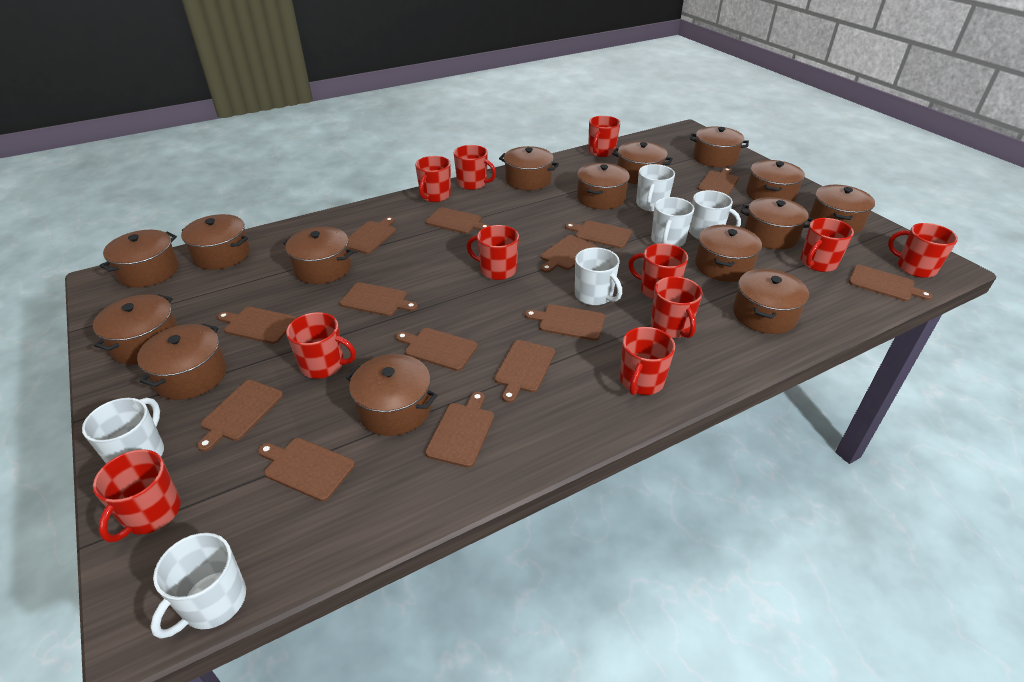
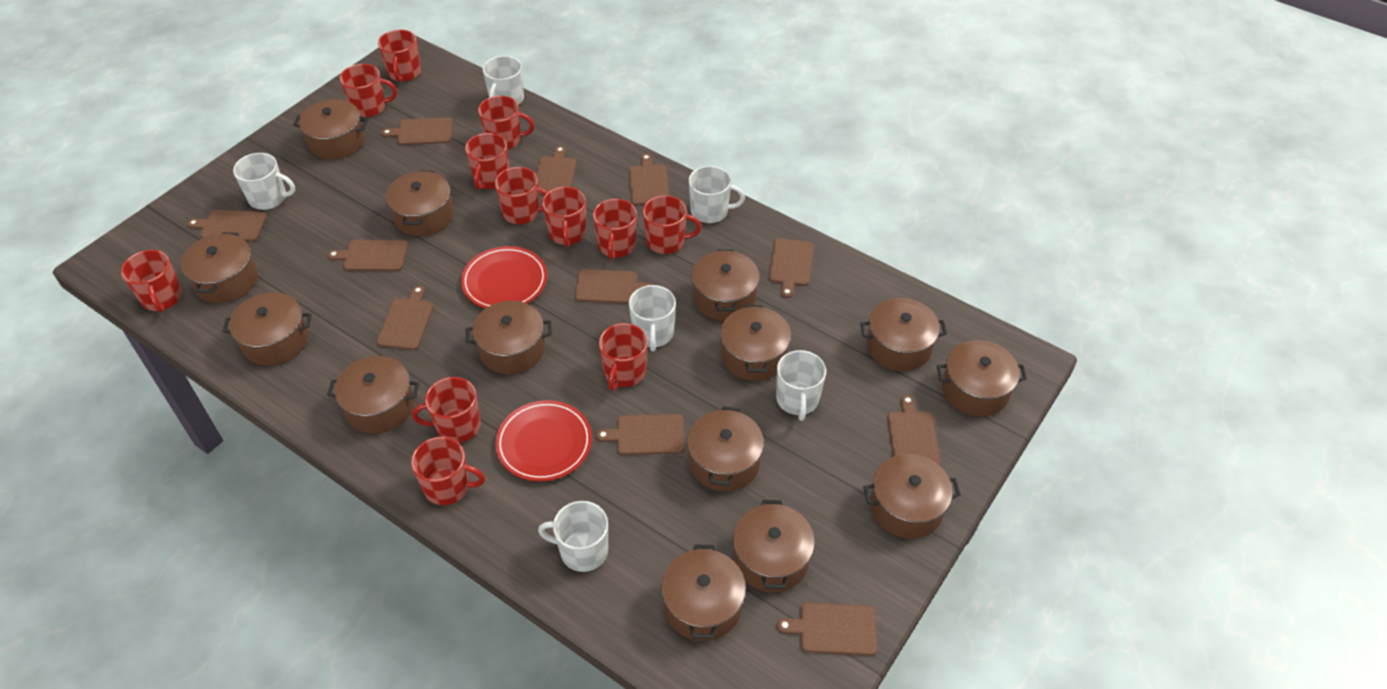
brown cutting board: 14 -> 11
brown pot: 15 -> 14
red mug: 11 -> 12
red plate: 0 -> 2

